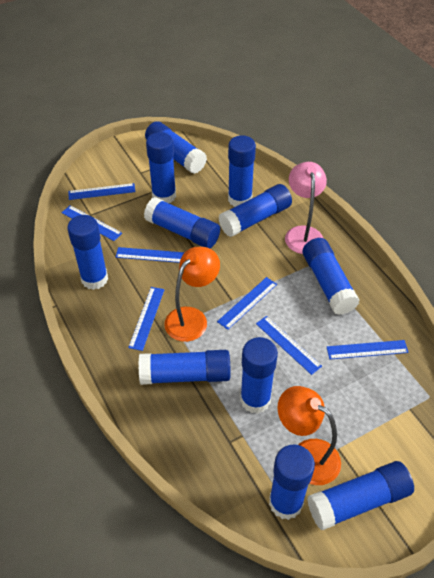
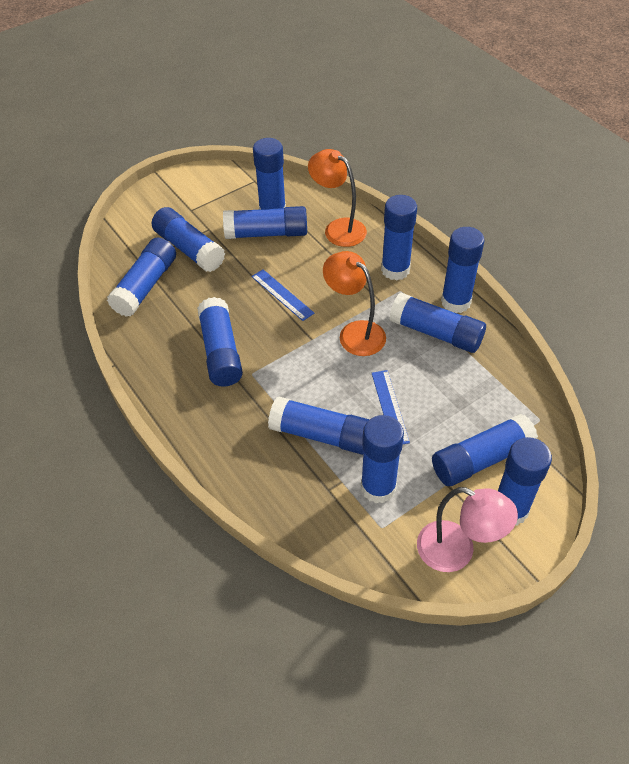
blue glue stick: 11 -> 12
blue ruler: 7 -> 2

